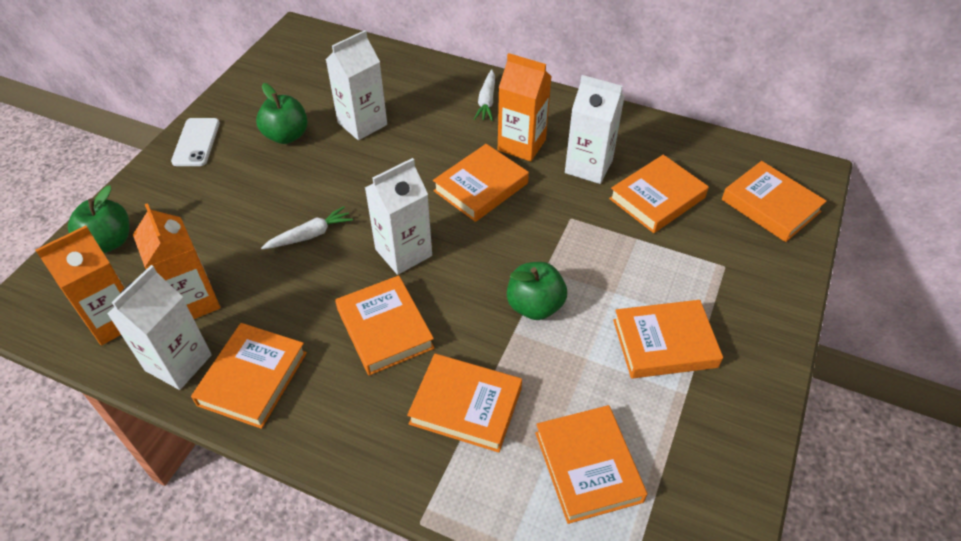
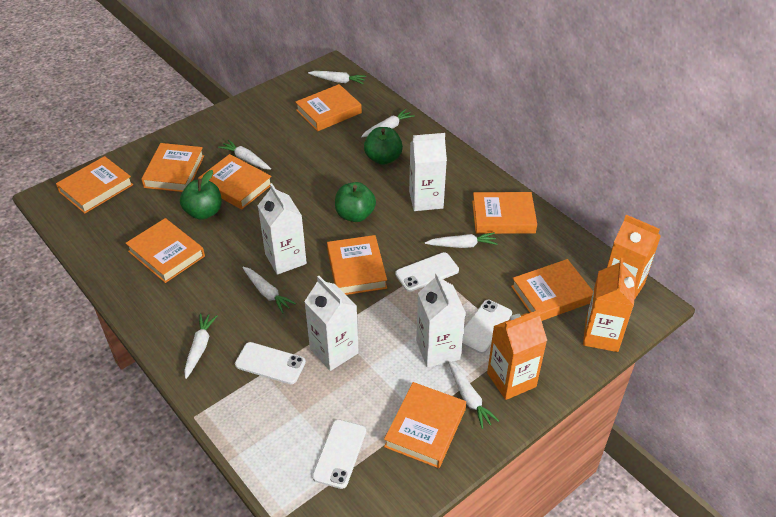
orange book: 8 -> 9
white carrot: 2 -> 7
white phone: 1 -> 4

